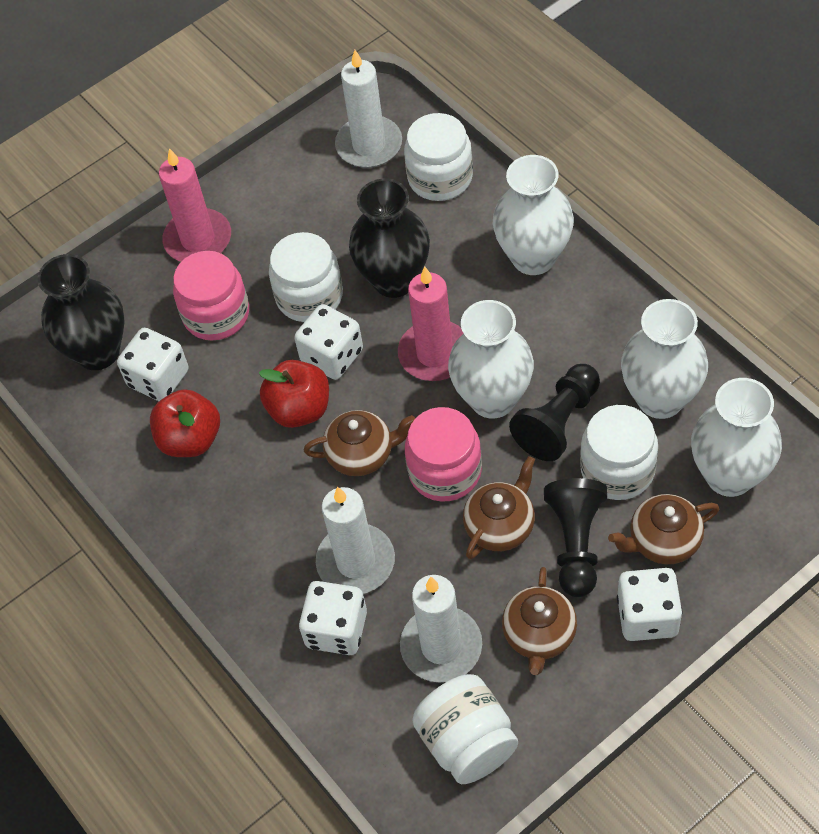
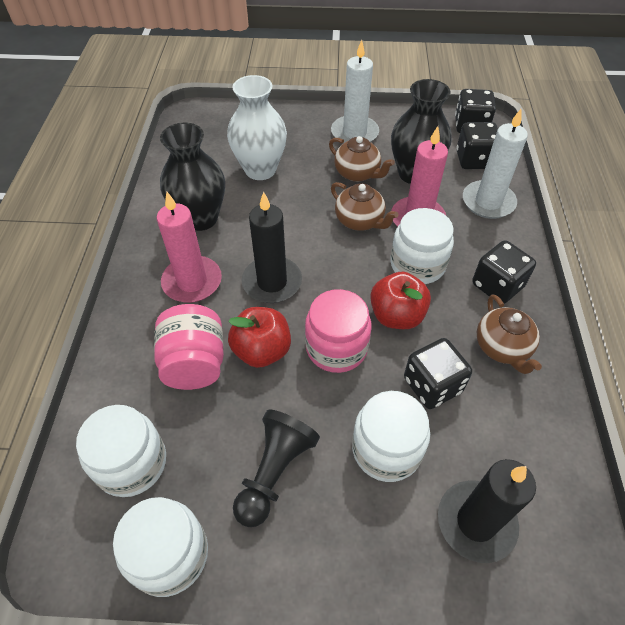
black candle: 0 -> 2
black dice: 0 -> 4
black pawn: 2 -> 1
brown teapot: 4 -> 3
white candle: 3 -> 2
white dice: 4 -> 0
white vase: 4 -> 1

